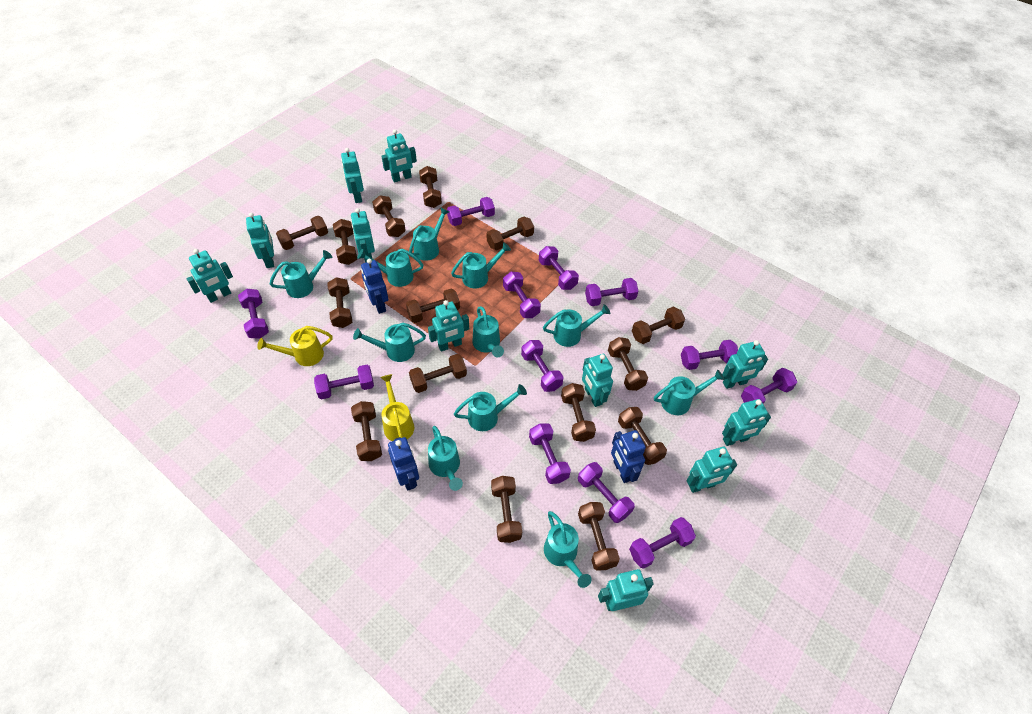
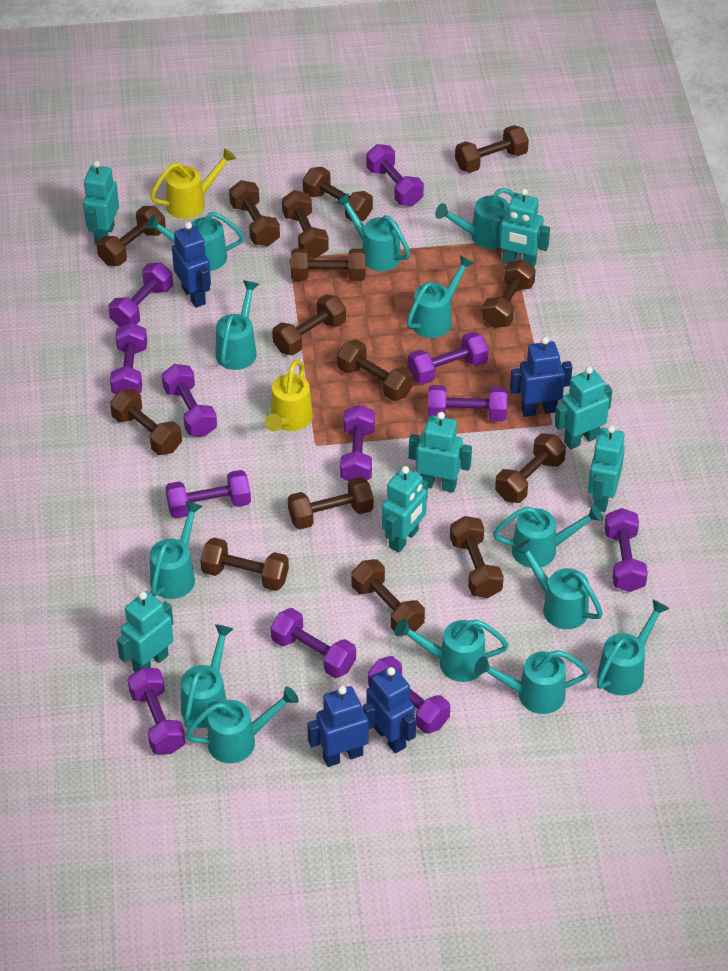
blue robot: 3 -> 4
turquoise robot: 11 -> 7
turquoise watering can: 11 -> 13

